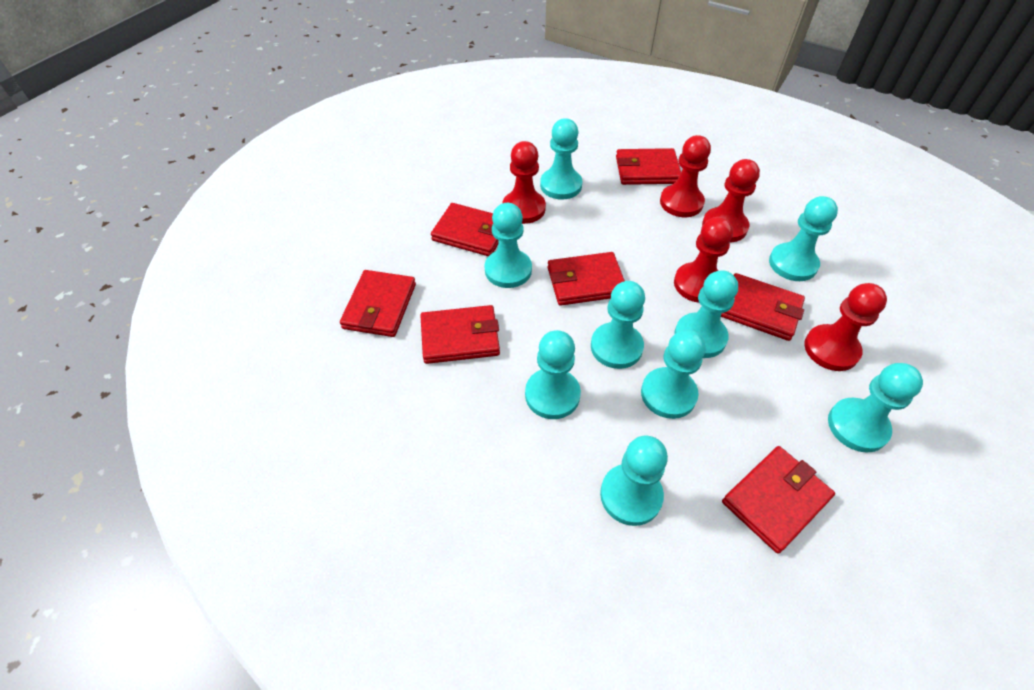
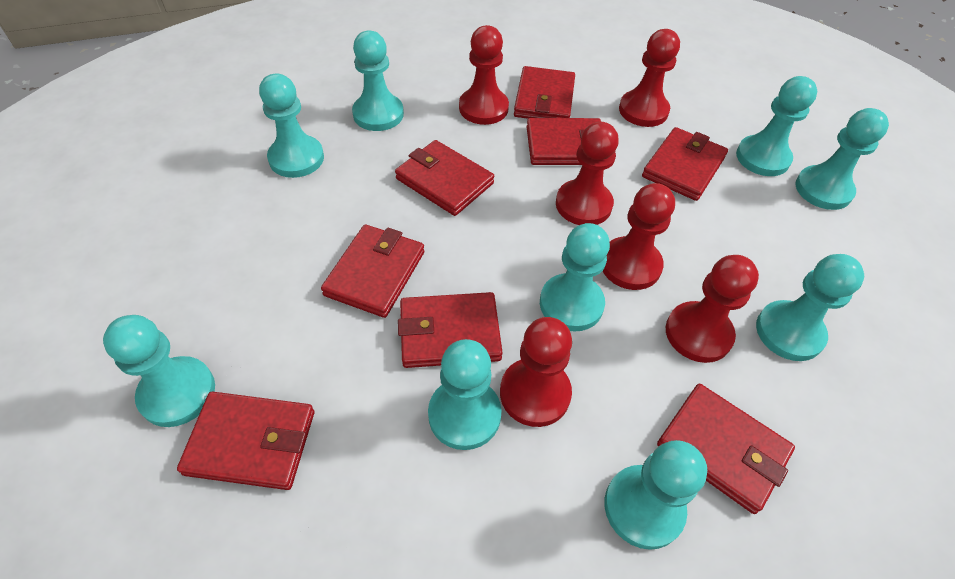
red pawn: 5 -> 6
red wallet: 7 -> 8

